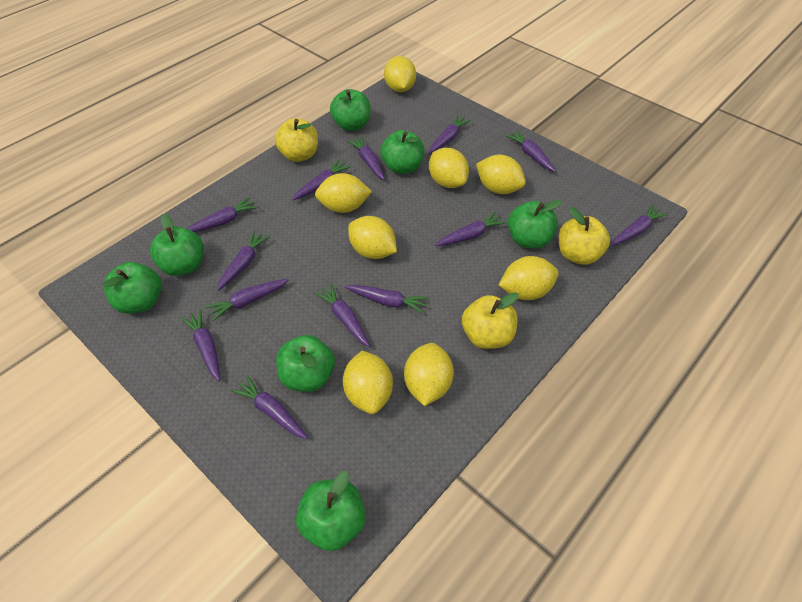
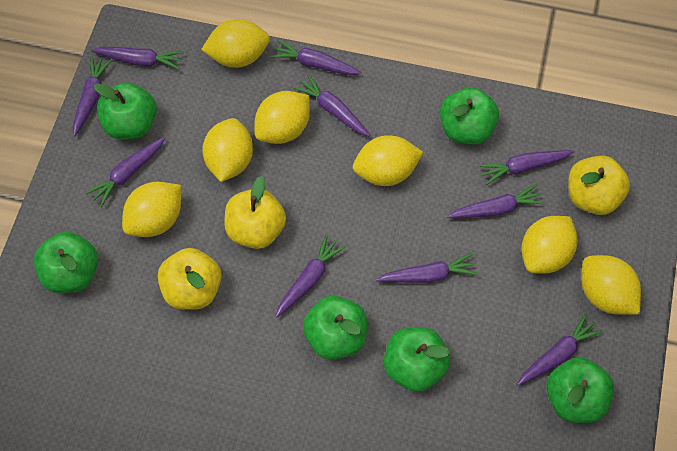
green apple: 7 -> 6
purple carrot: 13 -> 10
yellow lemon: 8 -> 7

